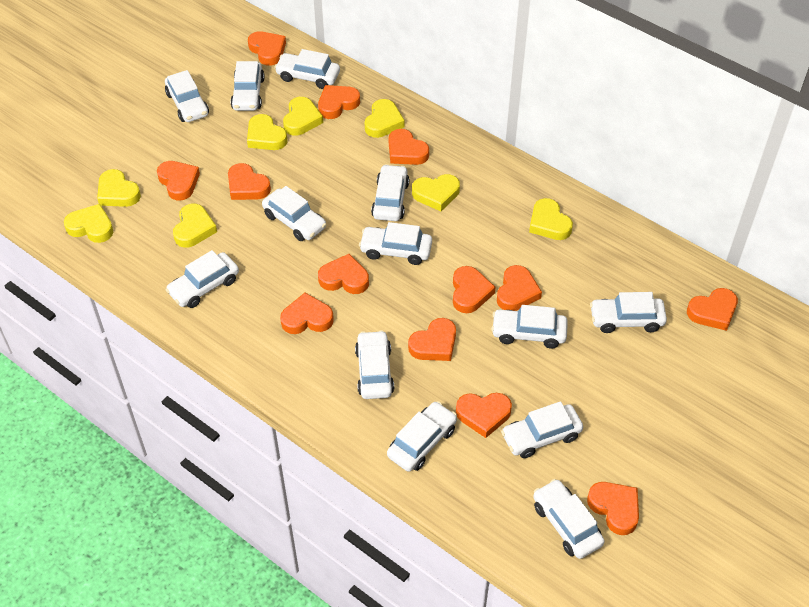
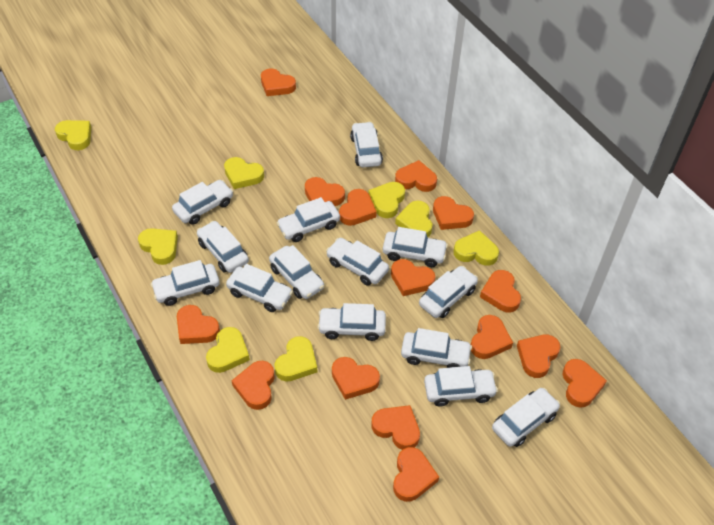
orange heart: 13 -> 15
white car: 13 -> 14

